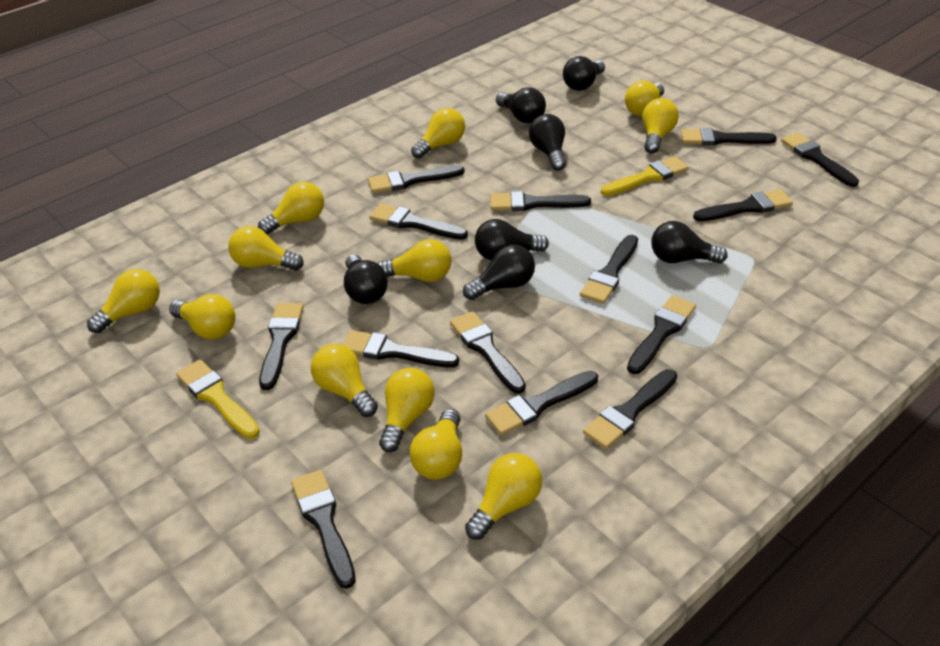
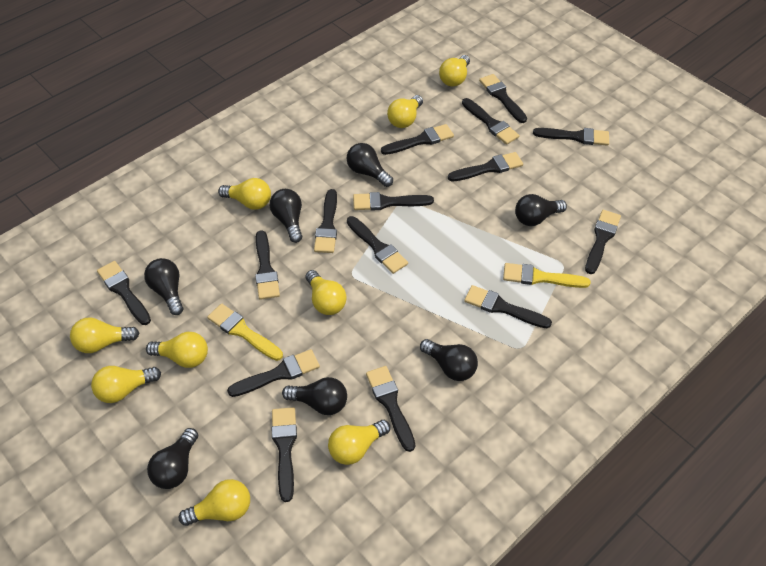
black brush: 14 -> 15
yellow light bulb: 12 -> 9

